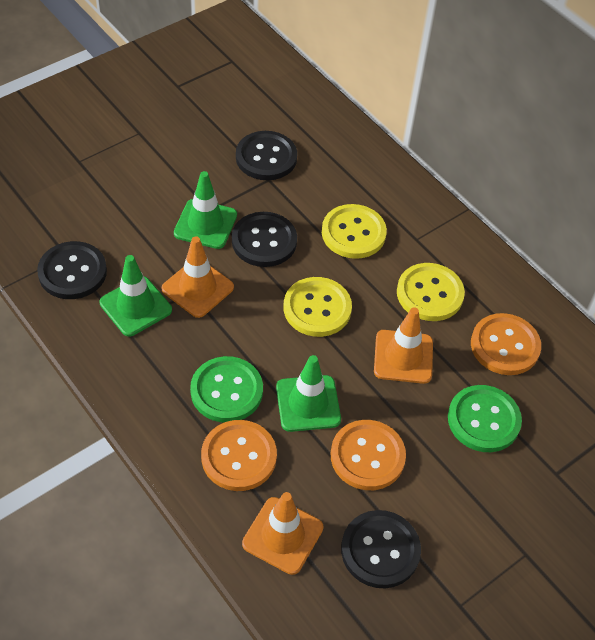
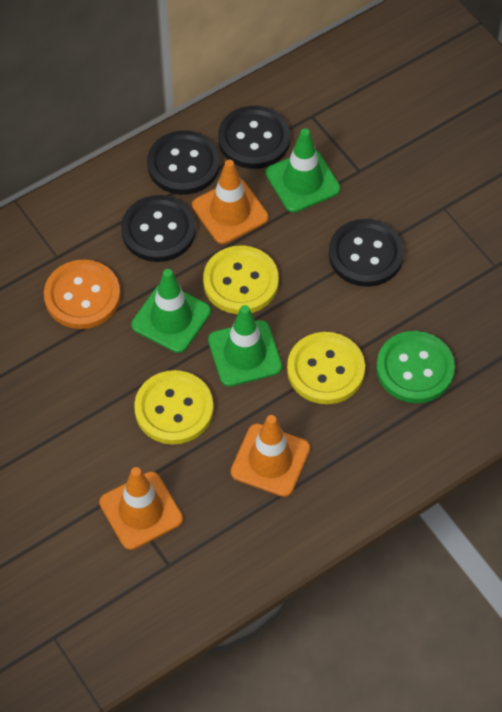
green button: 2 -> 1
orange button: 3 -> 1

